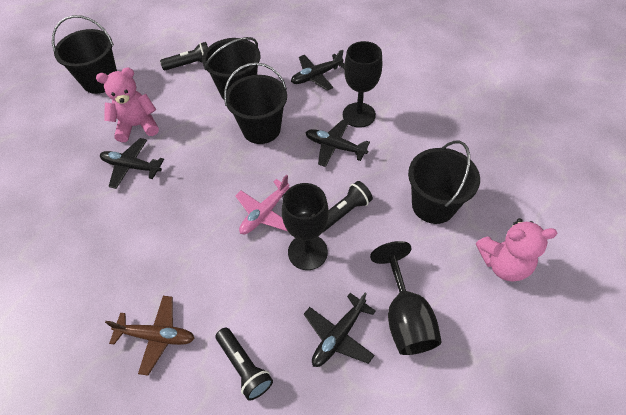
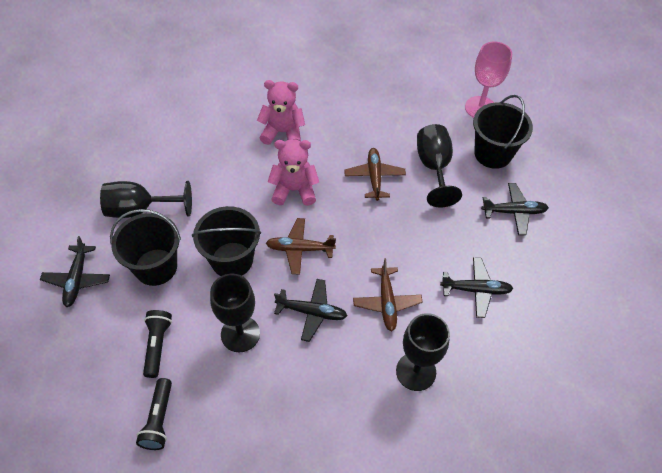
black bucket: 4 -> 3
black flashlight: 3 -> 2
black goblet: 3 -> 4
brown plane: 1 -> 3
pink goblet: 0 -> 1
pink plane: 1 -> 0

